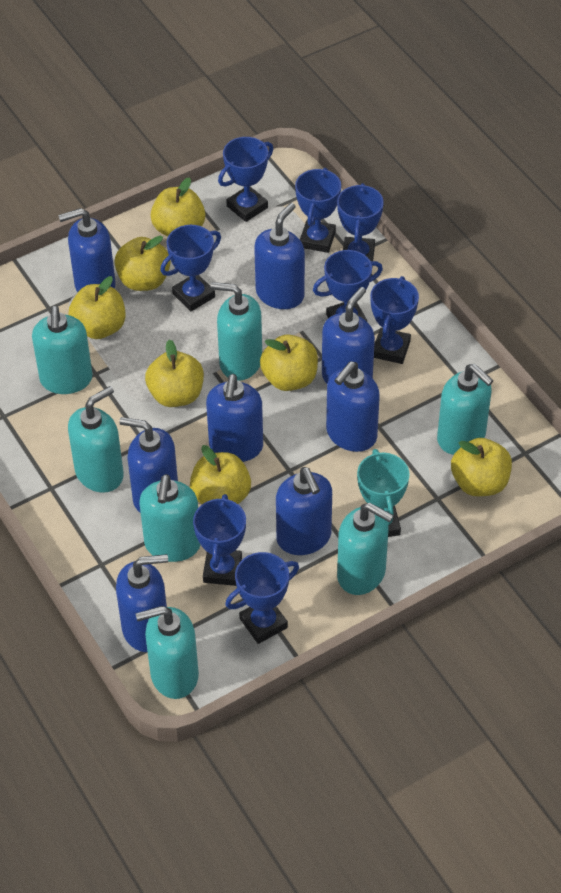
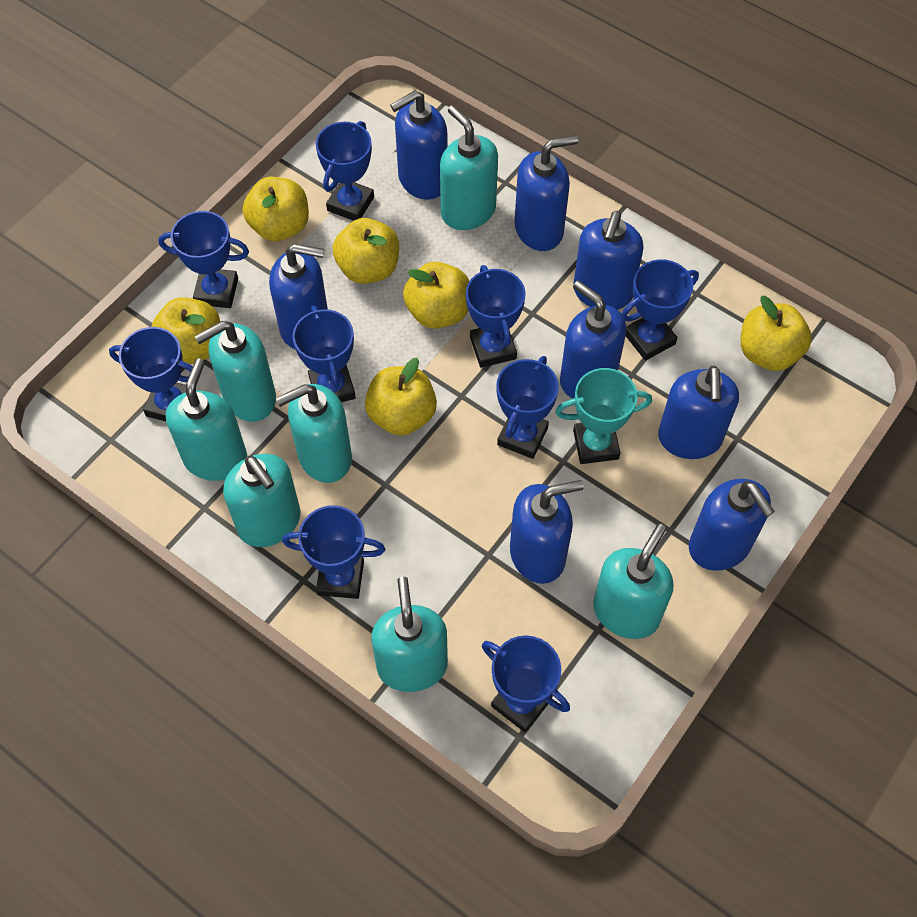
blue trophy: 8 -> 9
yellow apple: 7 -> 6

